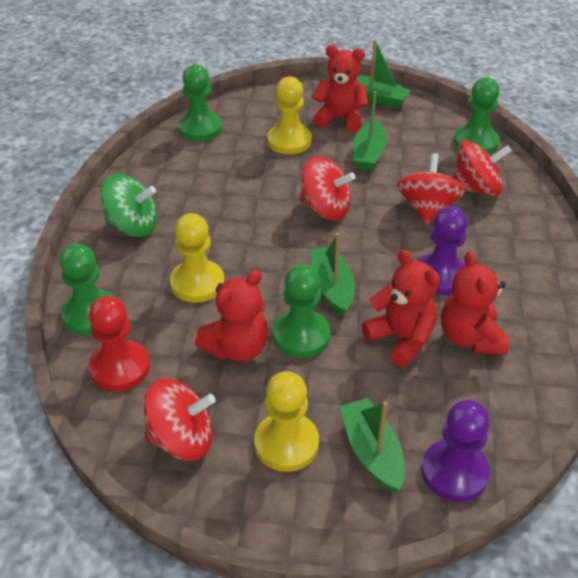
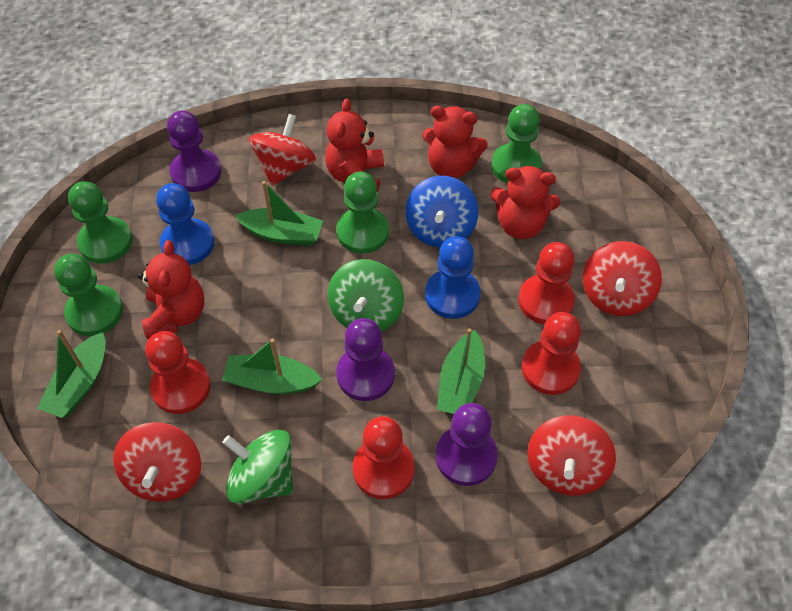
blue pawn: 0 -> 2
blue spinning top: 0 -> 1
green spinning top: 1 -> 2
purple pawn: 2 -> 3
red pawn: 1 -> 4
yellow pawn: 3 -> 0

